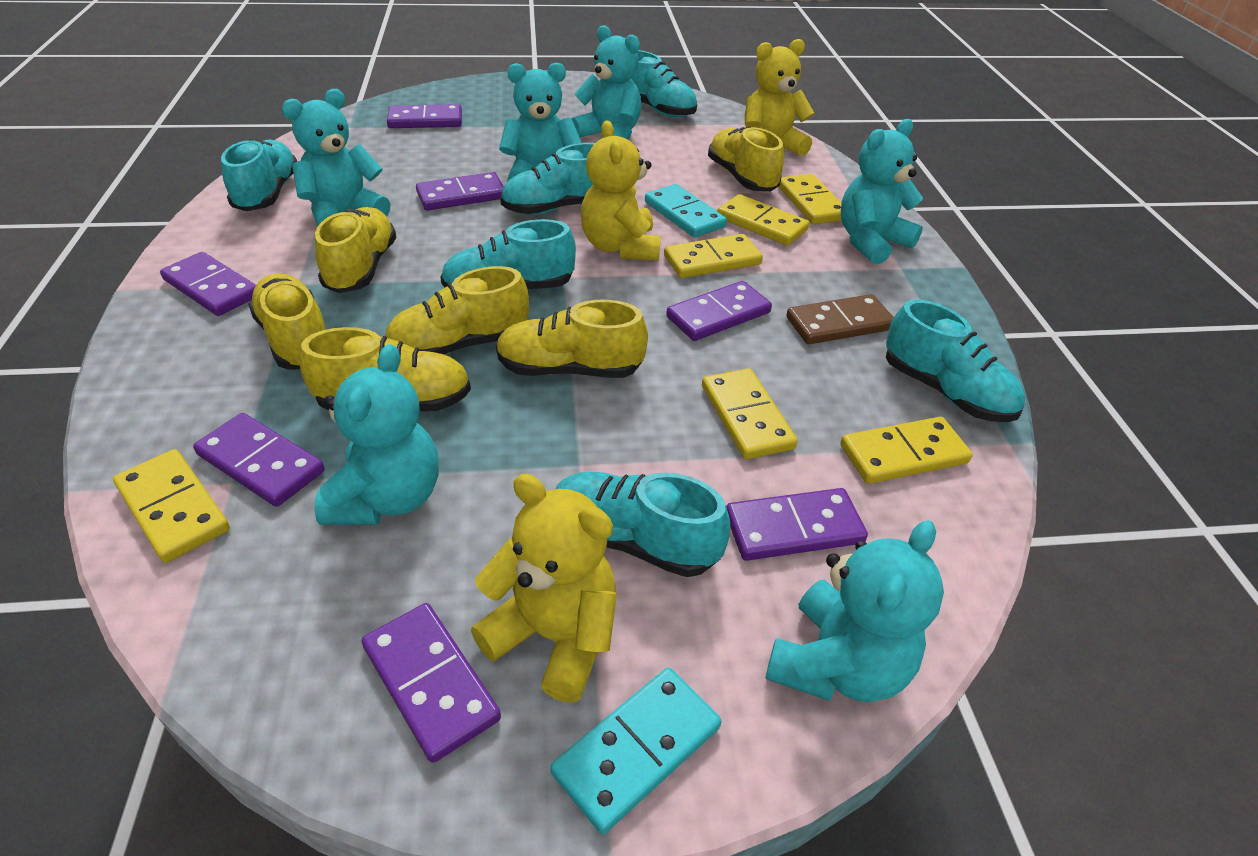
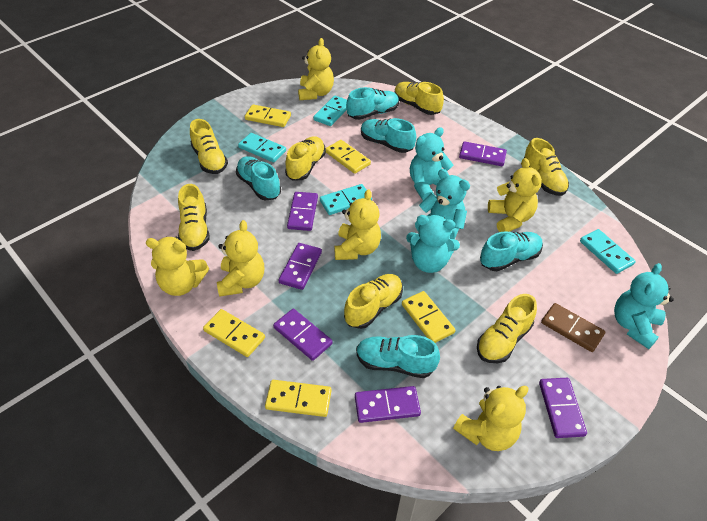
purple domino: 7 -> 6
turquoise domino: 2 -> 4
turquoise shoe: 6 -> 5
turquoise teddy bear: 6 -> 4
yellow domino: 6 -> 5
yellow shoe: 6 -> 7
yellow teddy bear: 3 -> 6

